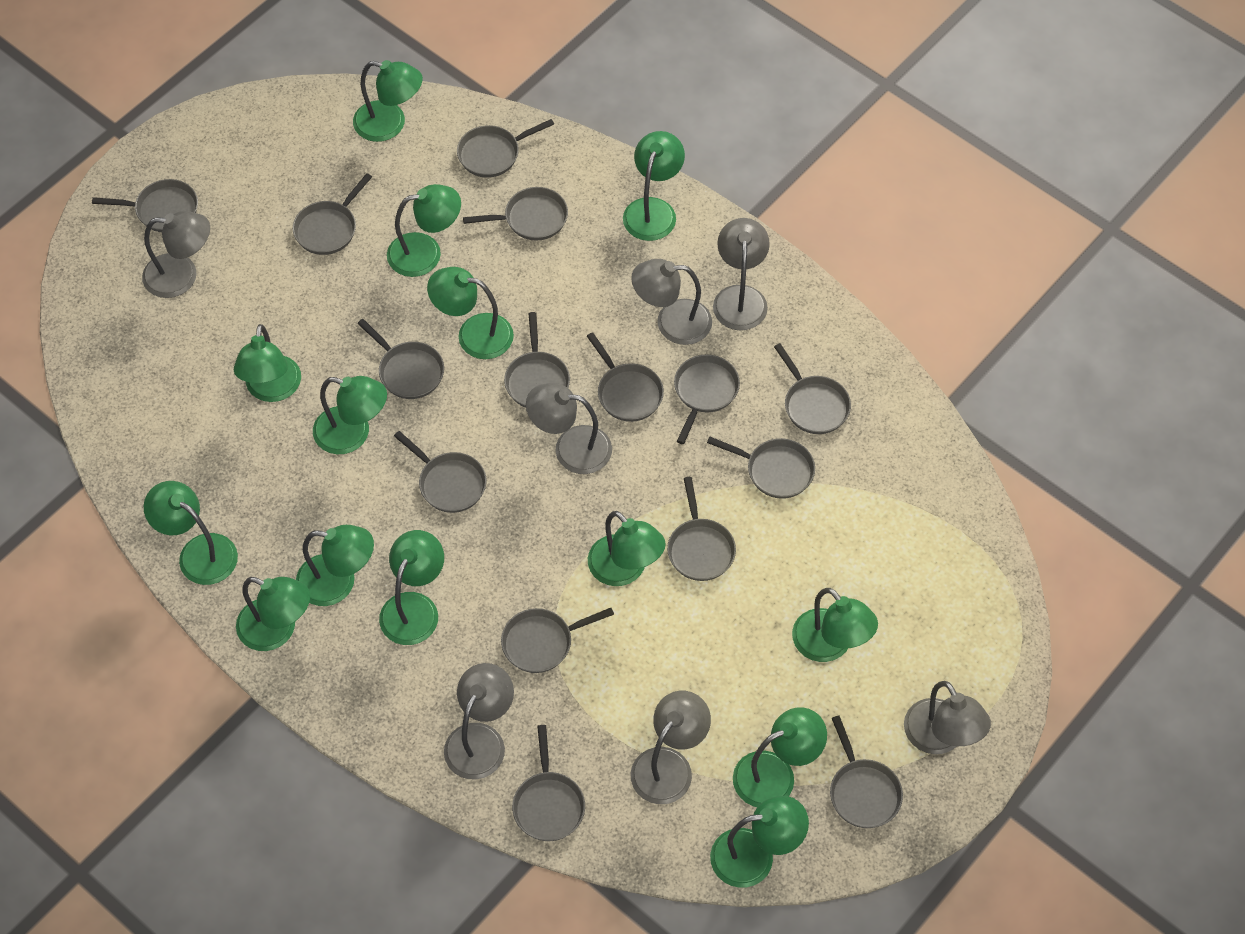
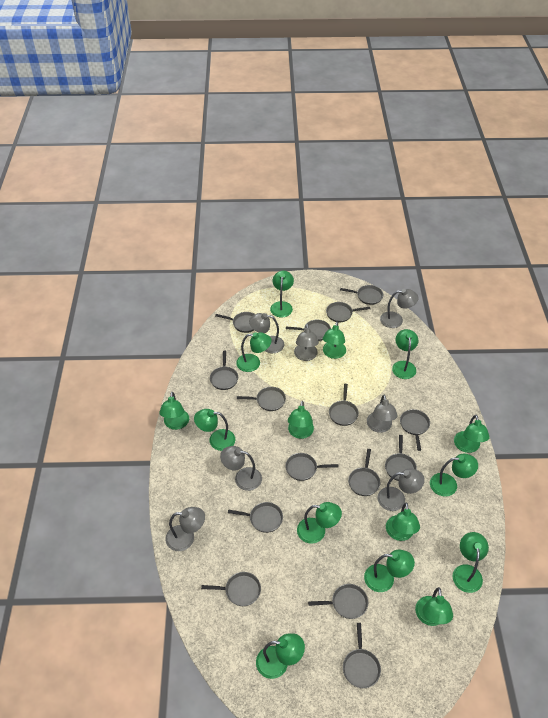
green lamp: 14 -> 15

